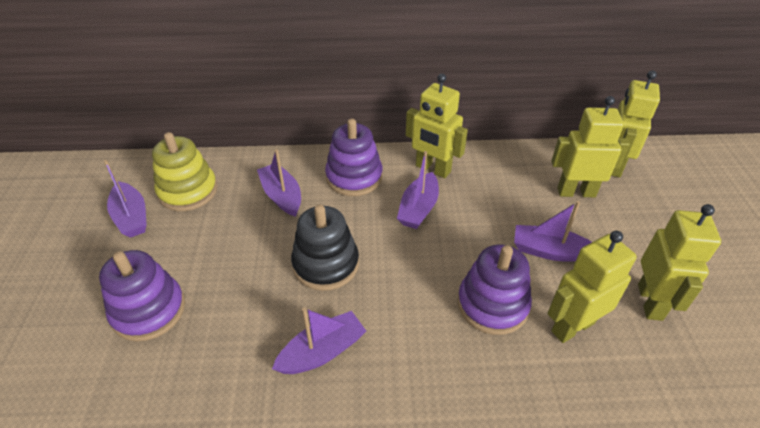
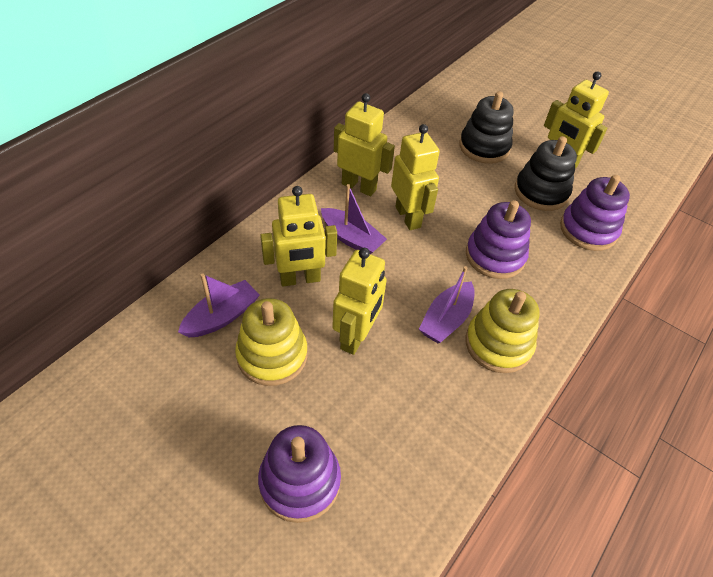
black stacking toy: 1 -> 2
purple boat: 5 -> 3
yellow stacking toy: 1 -> 2

